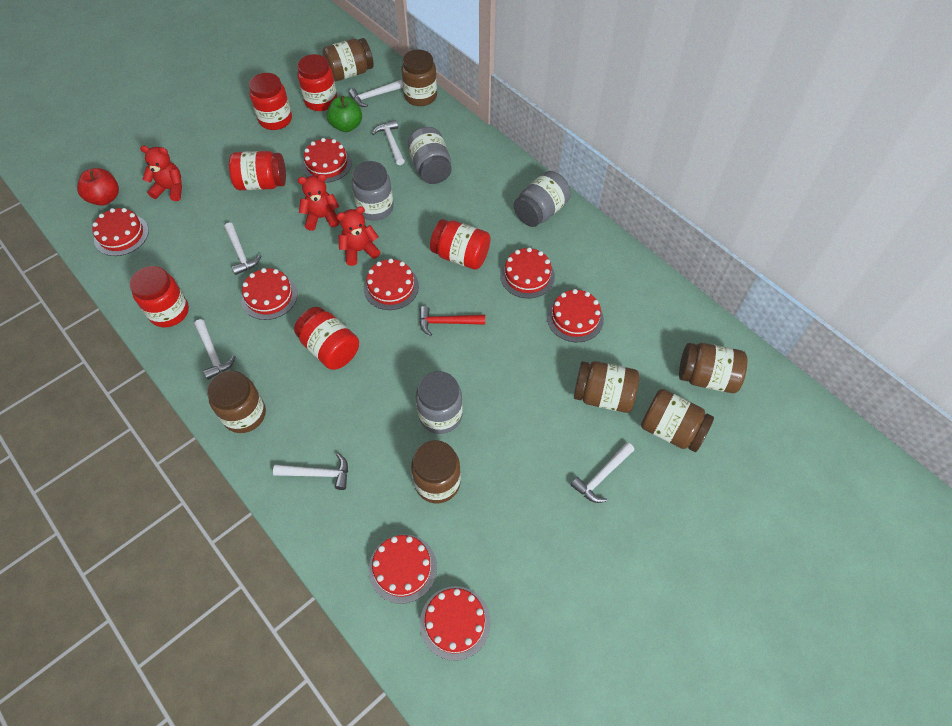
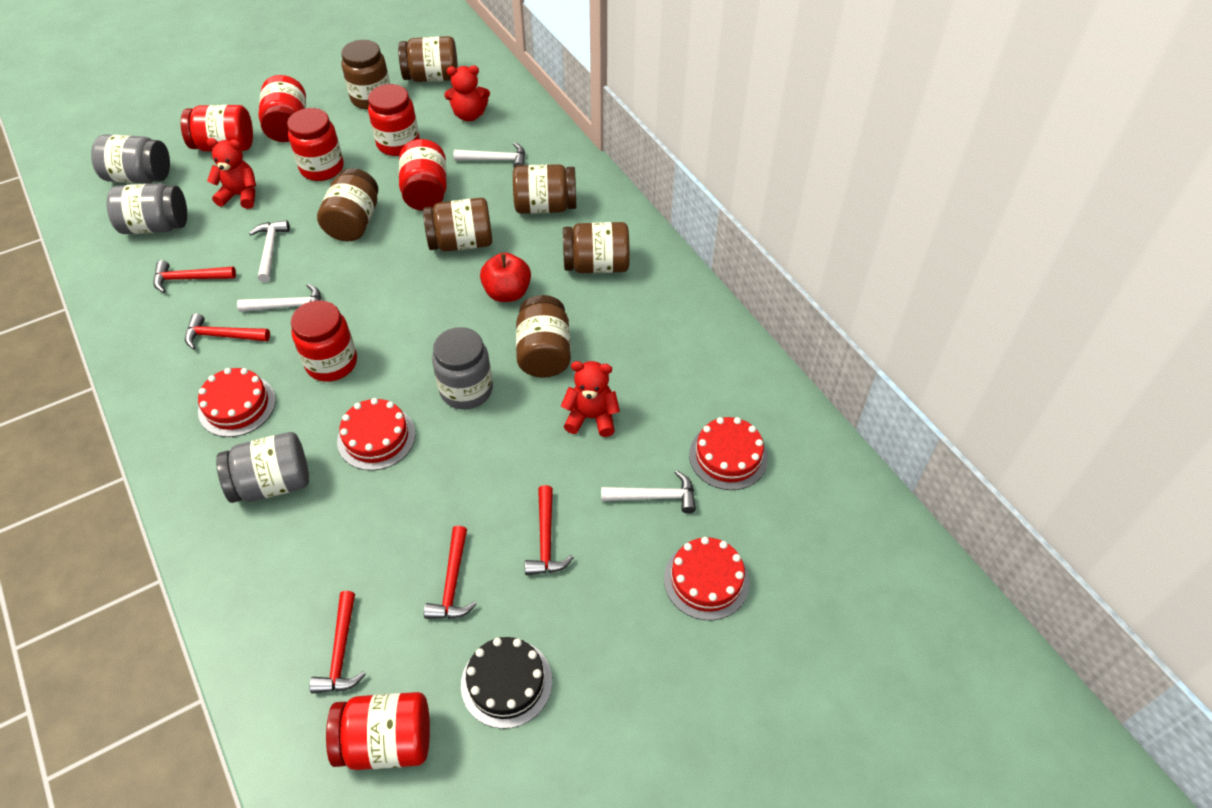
black cake: 0 -> 1
green apple: 1 -> 0
red cake: 8 -> 4
red hammer: 1 -> 5
red jar: 6 -> 7
white hammer: 6 -> 4

